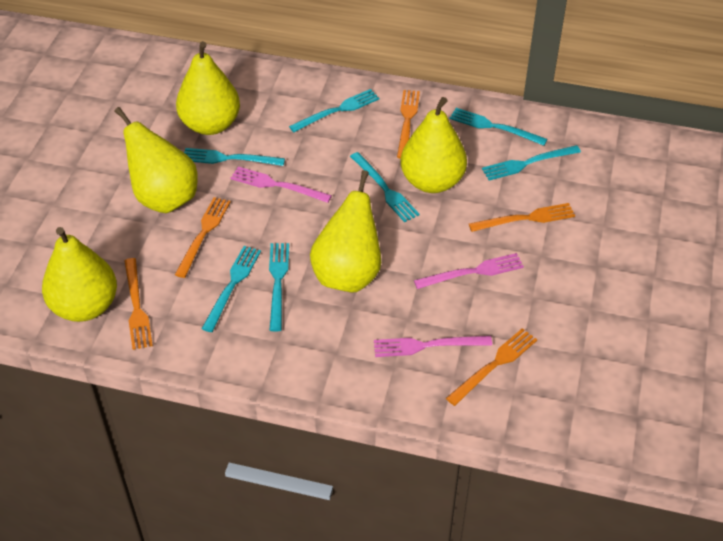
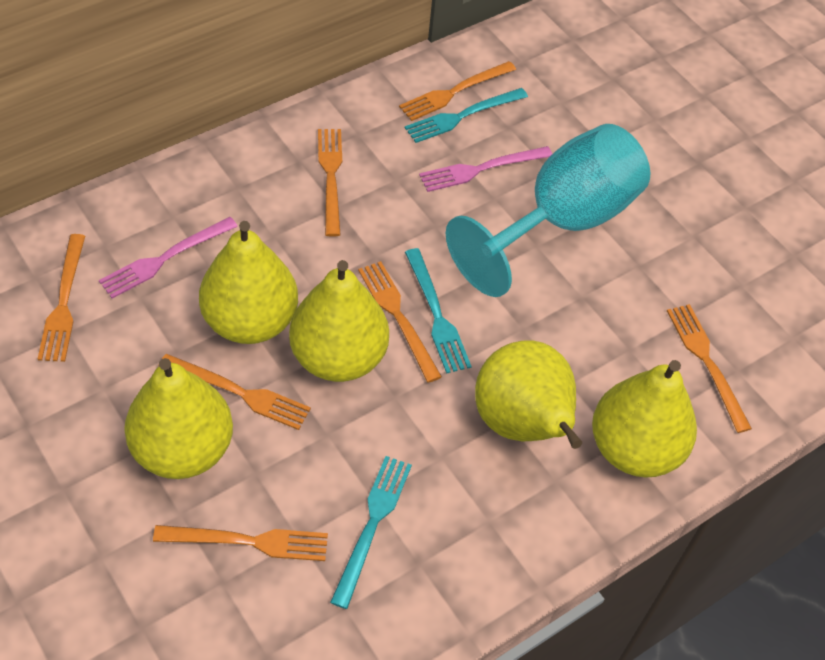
orange fork: 5 -> 7
pink fork: 3 -> 2
turquoise fork: 7 -> 3
turquoise goblet: 0 -> 1

